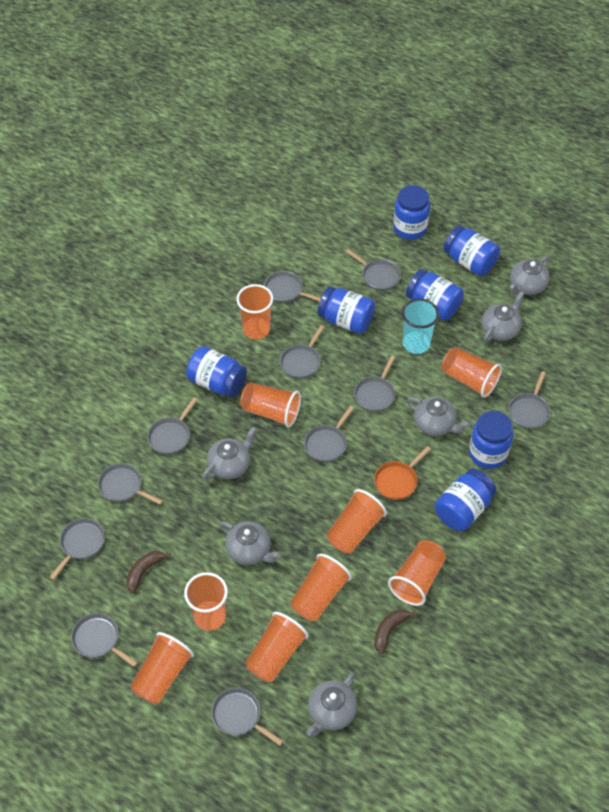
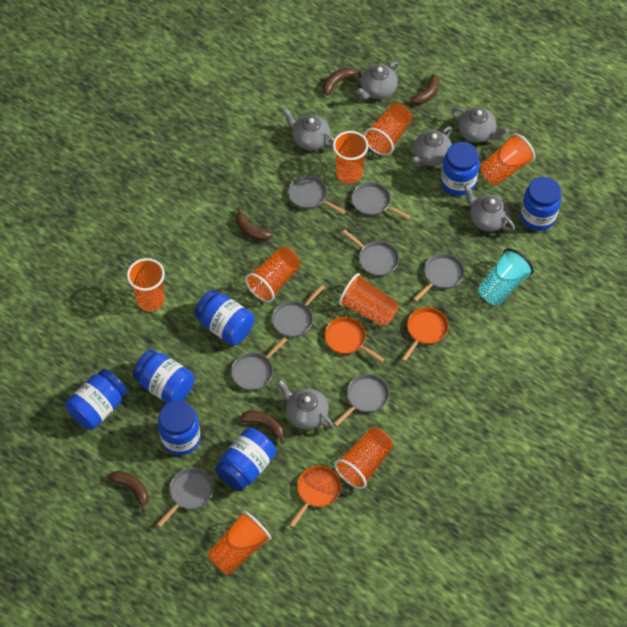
brown banana: 2 -> 5
grey pan: 11 -> 8
orange cup: 9 -> 8
orange pan: 1 -> 3

